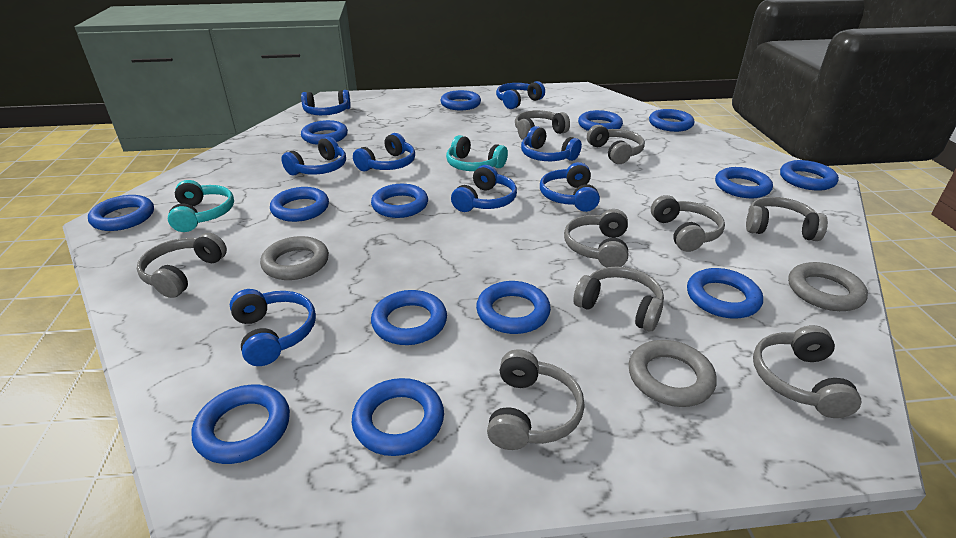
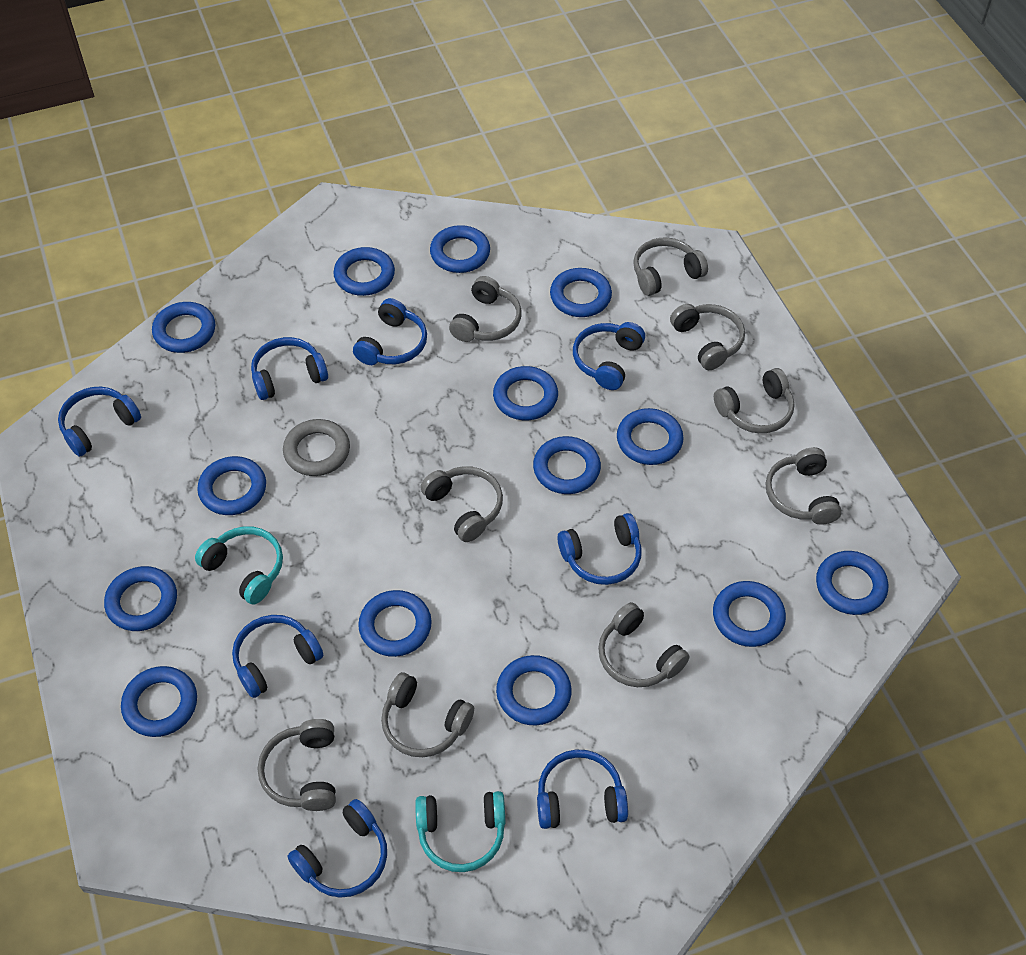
grey ring: 3 -> 1

